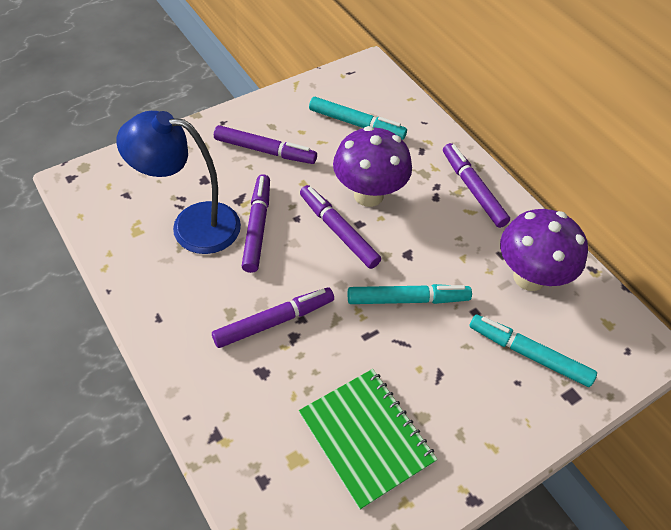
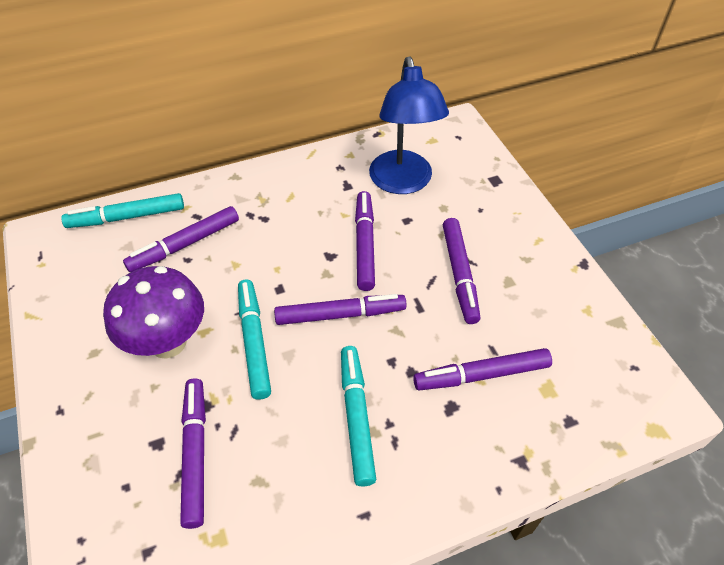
green notebook: 1 -> 0
purple marker: 5 -> 6
purple mushroom: 2 -> 1

